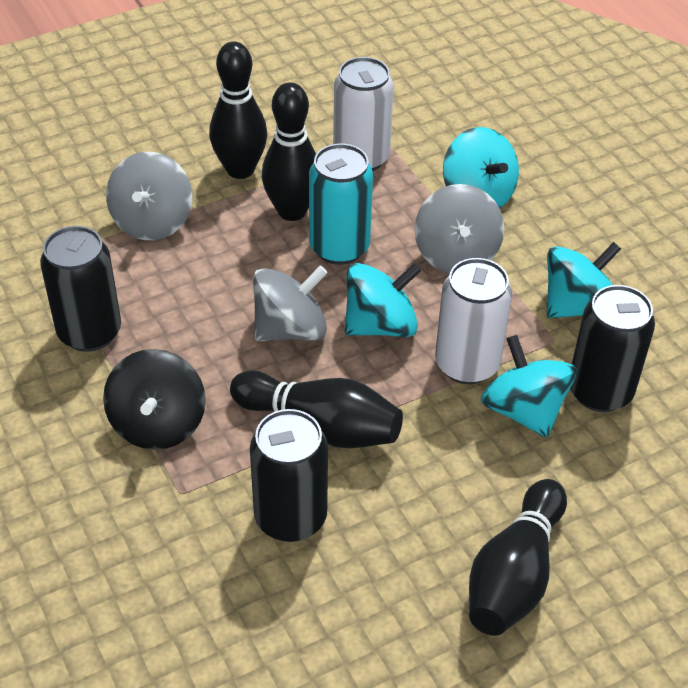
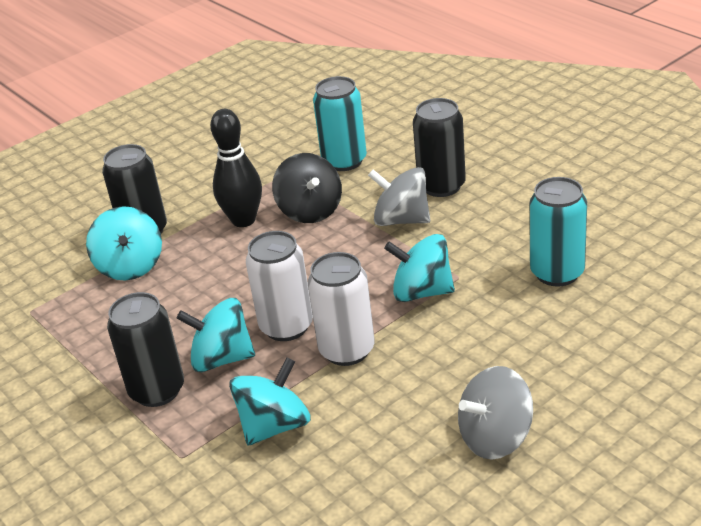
black bowling pin: 4 -> 1
grey spinning top: 3 -> 2
turquoise can: 1 -> 2

